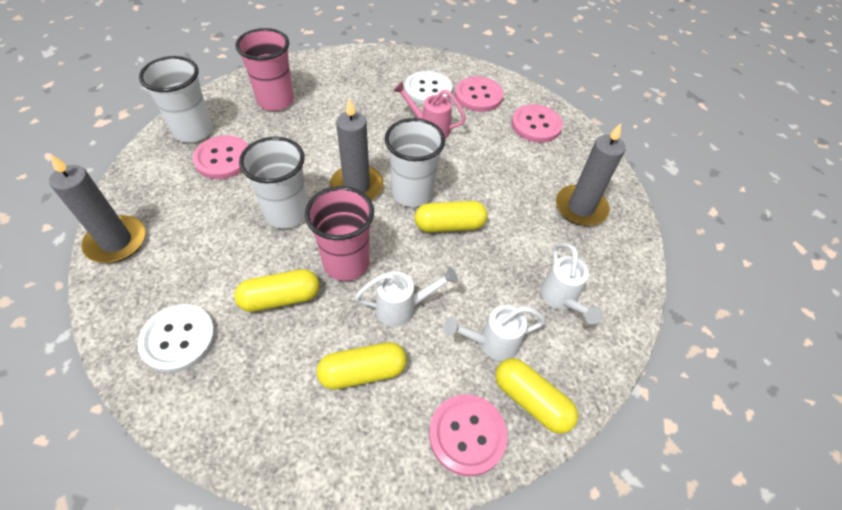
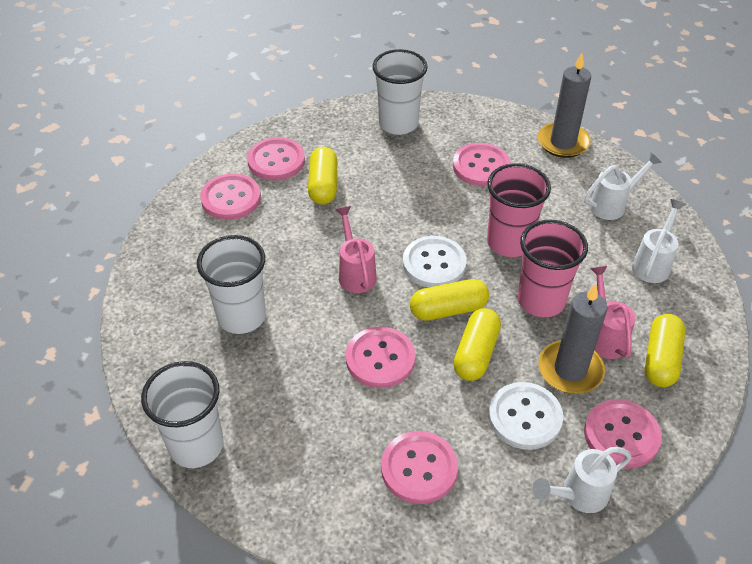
grey candle: 3 -> 2
pink button: 4 -> 6
pink watering can: 1 -> 2

